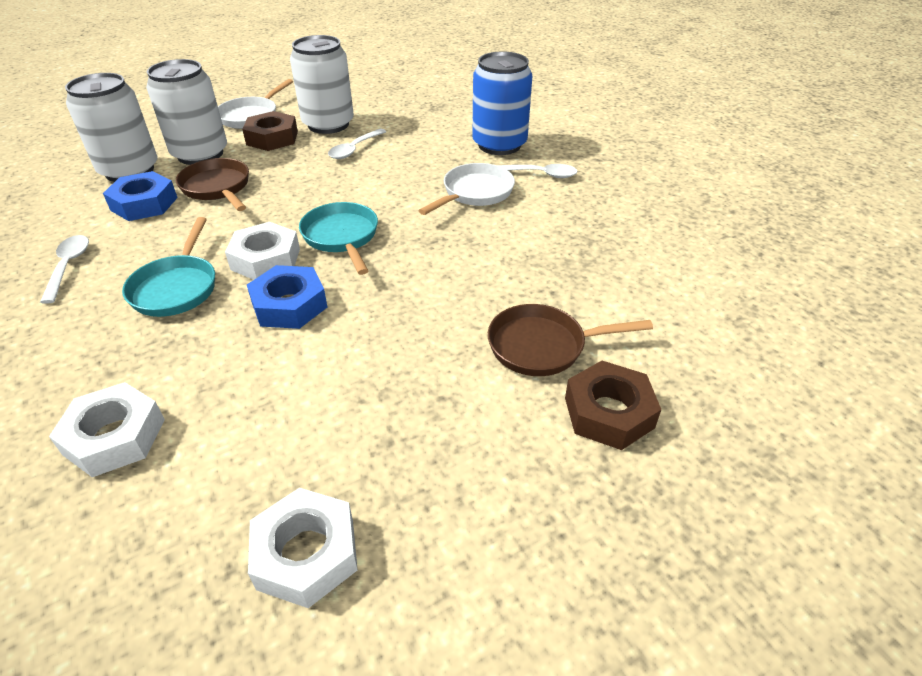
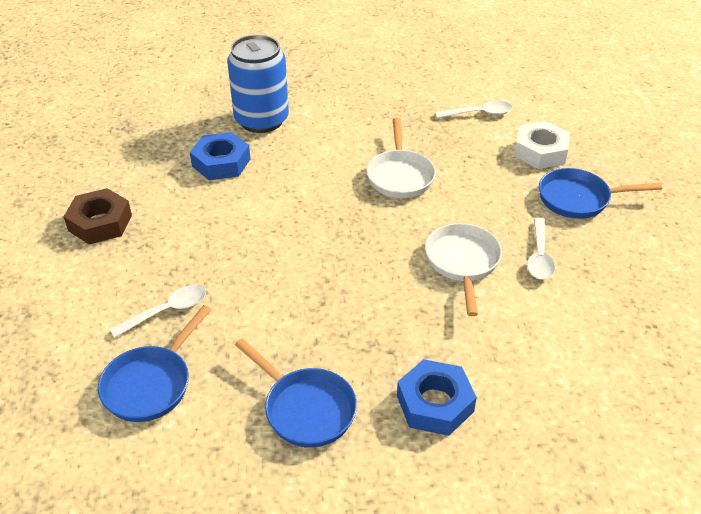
blue pan: 0 -> 3
brown nut: 2 -> 1
brown pan: 2 -> 0
turquoise pan: 2 -> 0
white can: 3 -> 0
white nut: 3 -> 1

